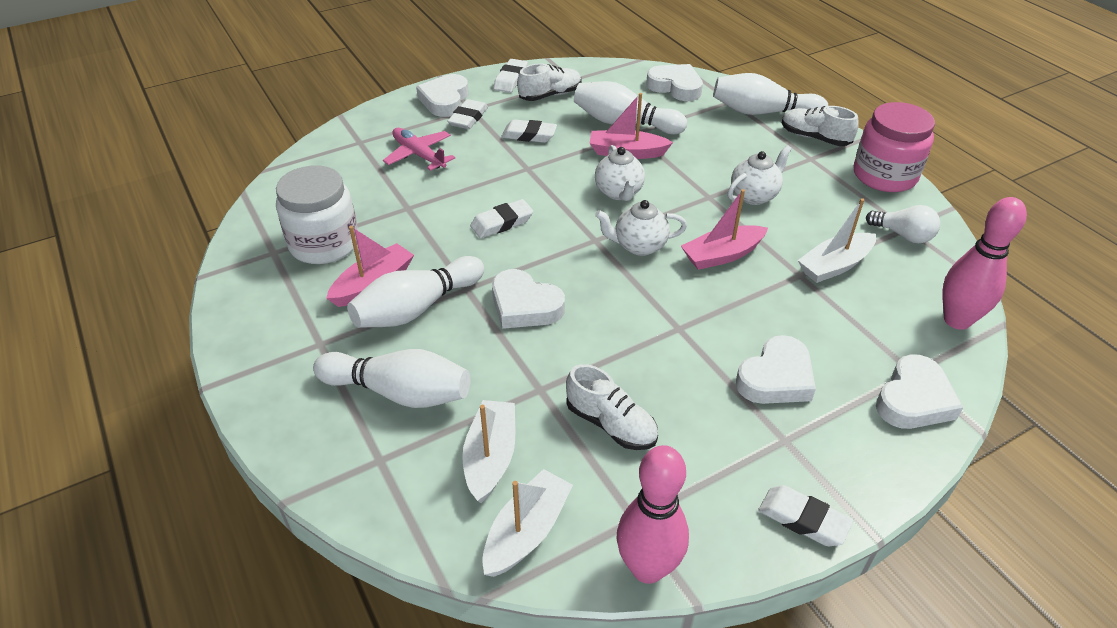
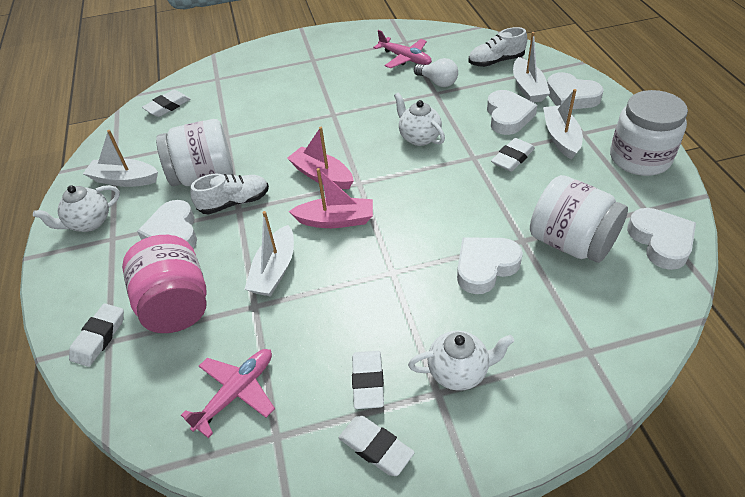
pink boat: 3 -> 2
pink bowling pin: 2 -> 0
pink plane: 1 -> 2
white boat: 3 -> 4
white bowling pin: 4 -> 0
white jar: 1 -> 3
white shoe: 3 -> 2

